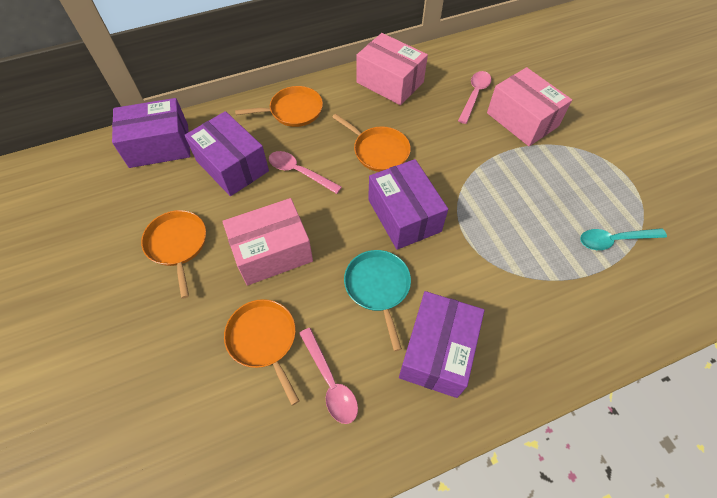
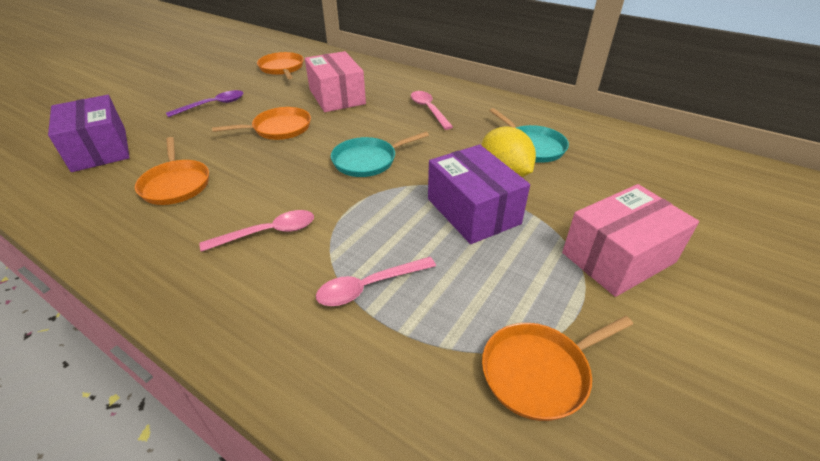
pink box: 3 -> 2
purple box: 4 -> 2
purple spoon: 0 -> 1
turquoise pan: 1 -> 2
turquoise spoon: 1 -> 0
yellow lemon: 0 -> 1

